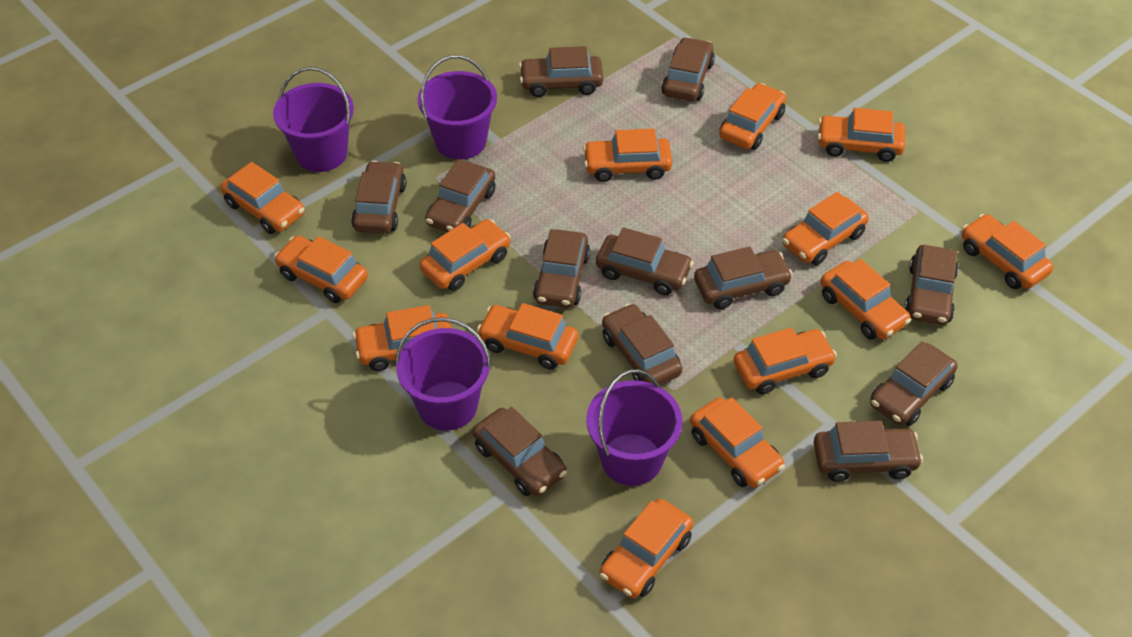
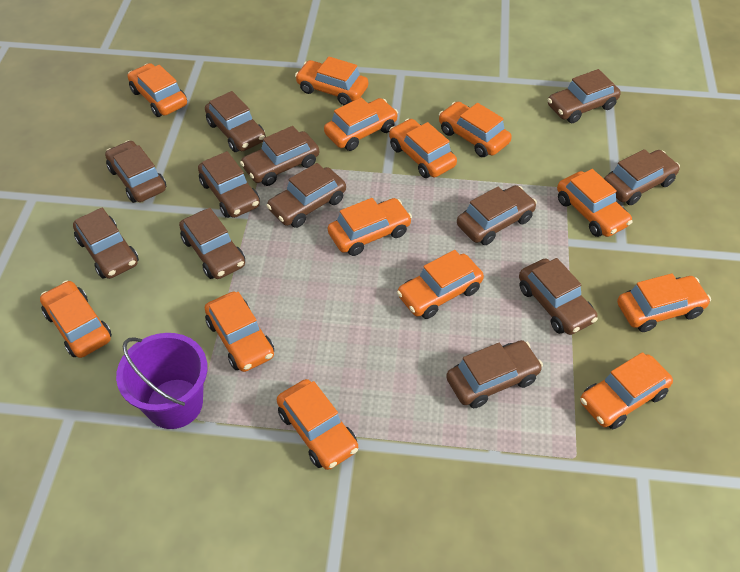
orange car: 14 -> 13
purple bucket: 4 -> 1

